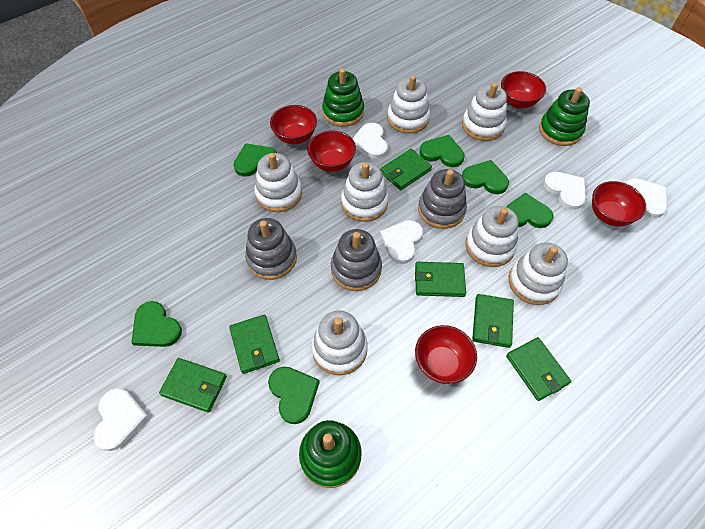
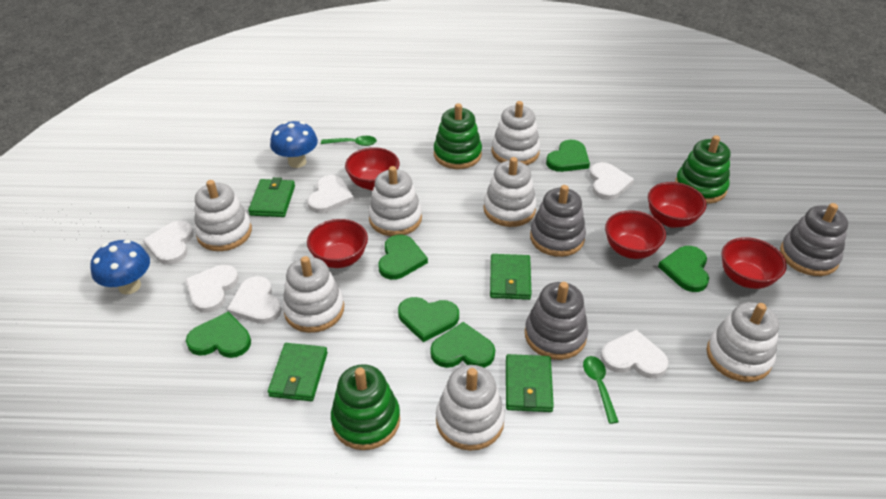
blue mushroom: 0 -> 2
green spoon: 0 -> 2
green wallet: 6 -> 4
white heart: 5 -> 6

